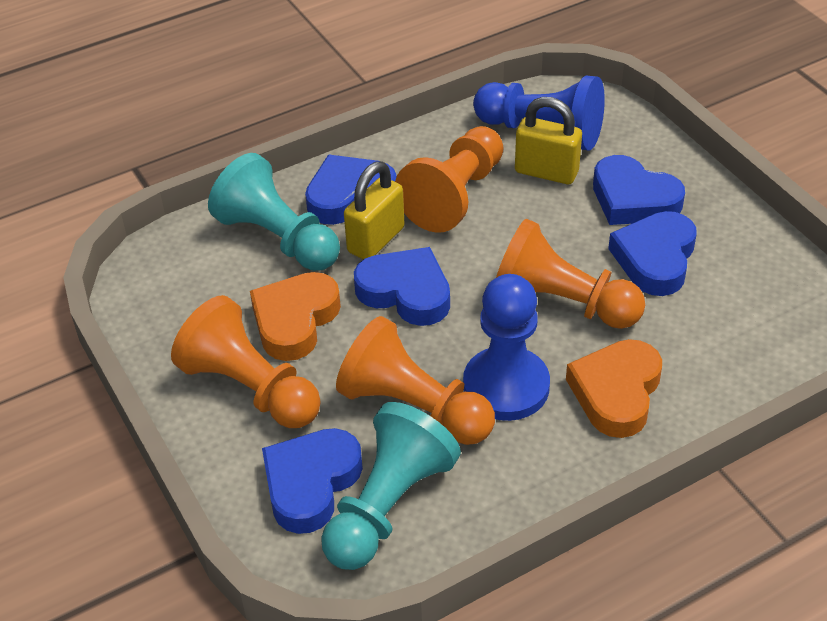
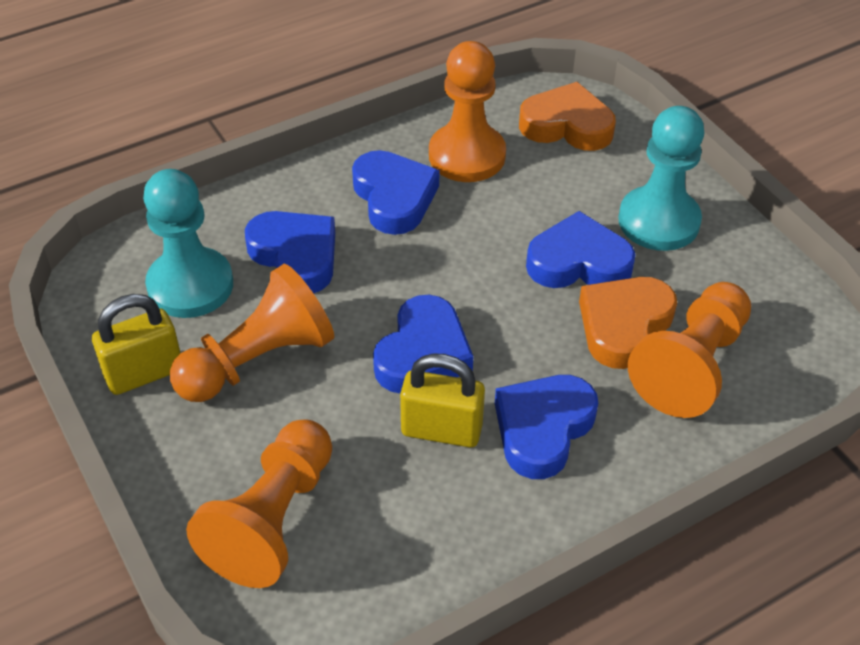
blue pawn: 2 -> 0

